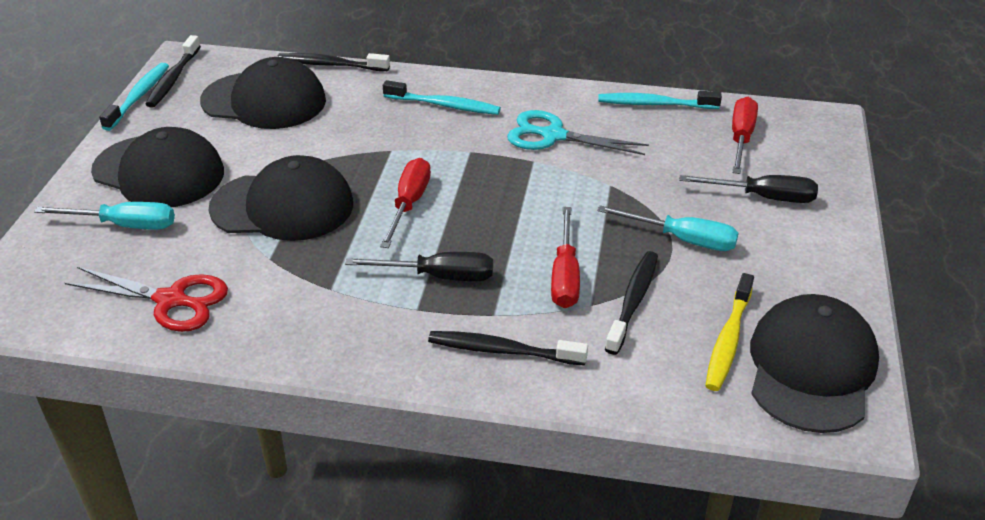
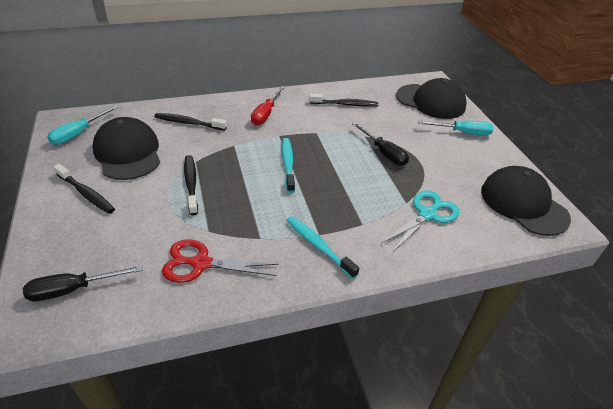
black cap: 4 -> 3
red screwdriver: 3 -> 1
turquoise toothbrush: 3 -> 2
yellow toothbrush: 1 -> 0

